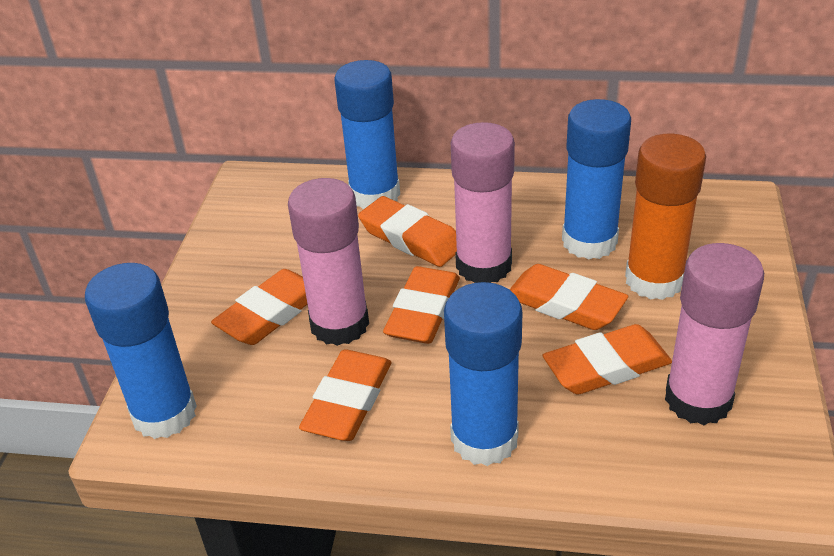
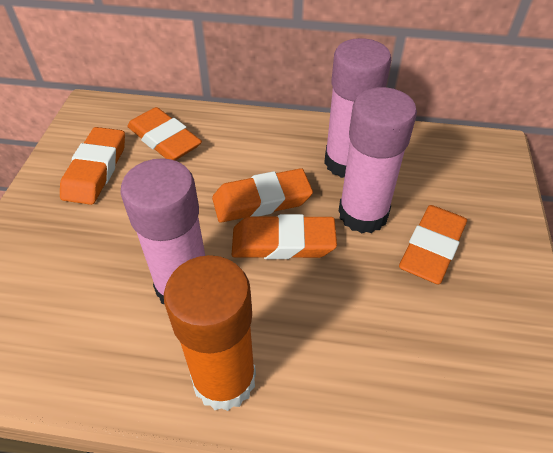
blue glue stick: 4 -> 0
orange eraser: 6 -> 5

